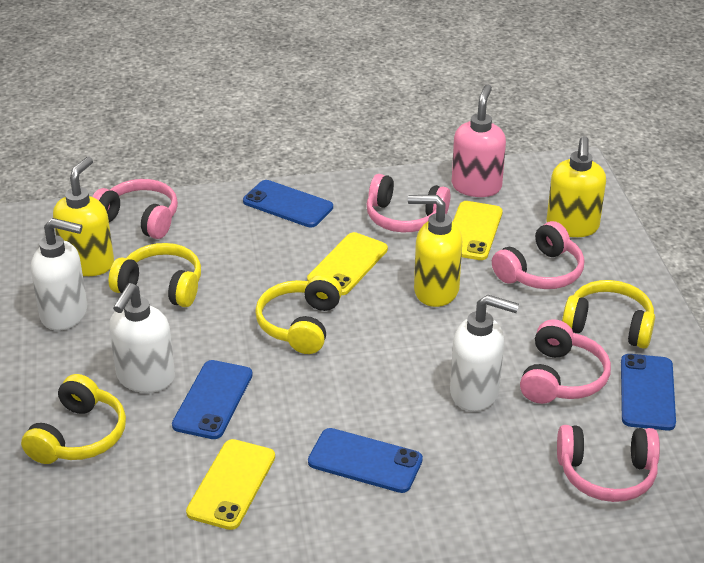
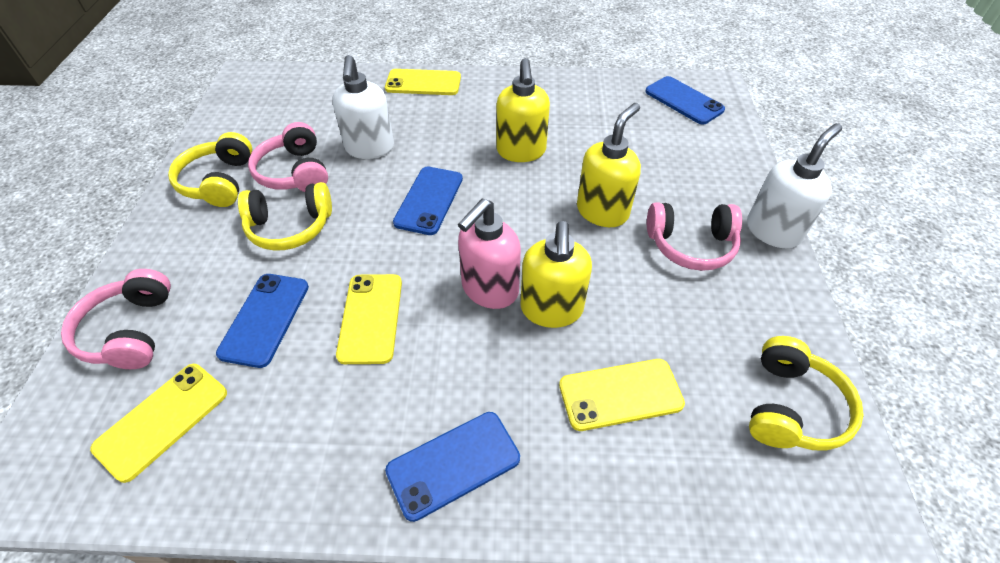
pink headphones: 5 -> 3
white soap dispenser: 3 -> 2
yellow headphones: 4 -> 3
yellow phone: 3 -> 4

